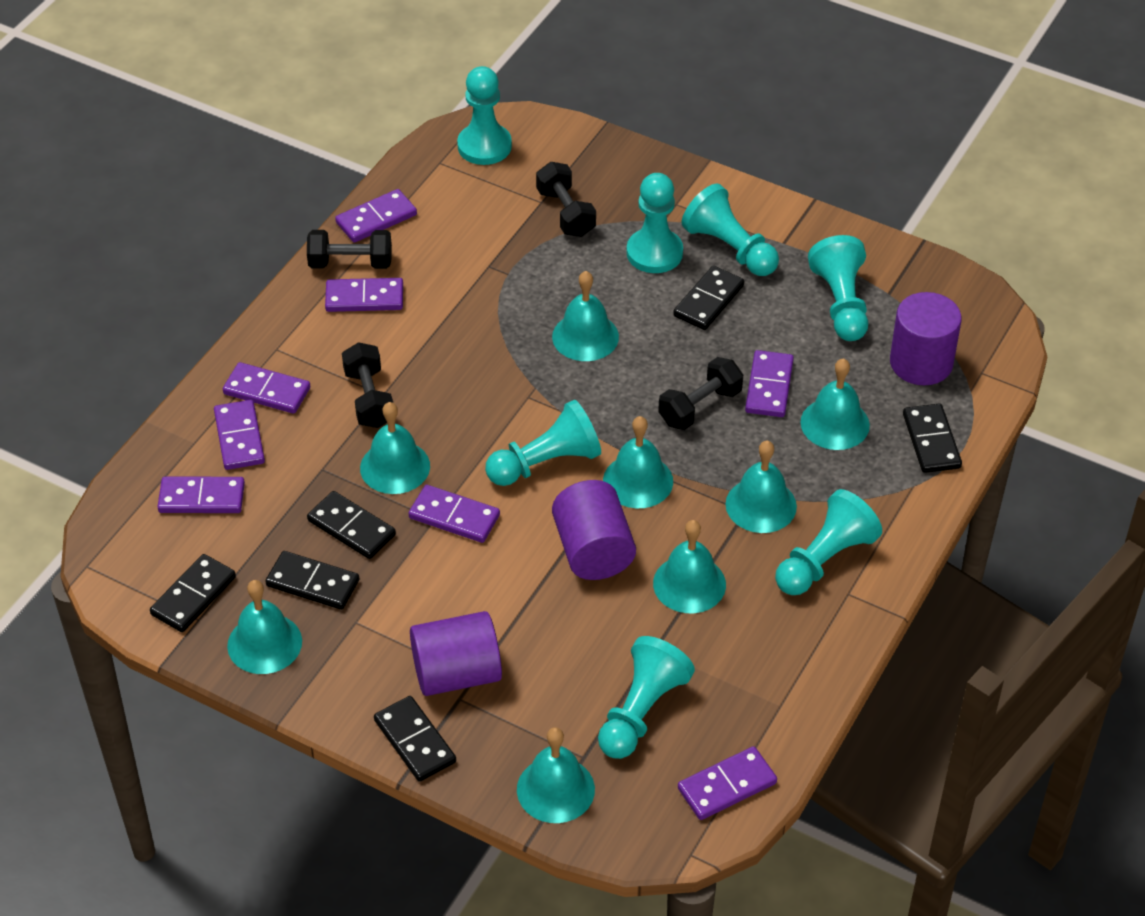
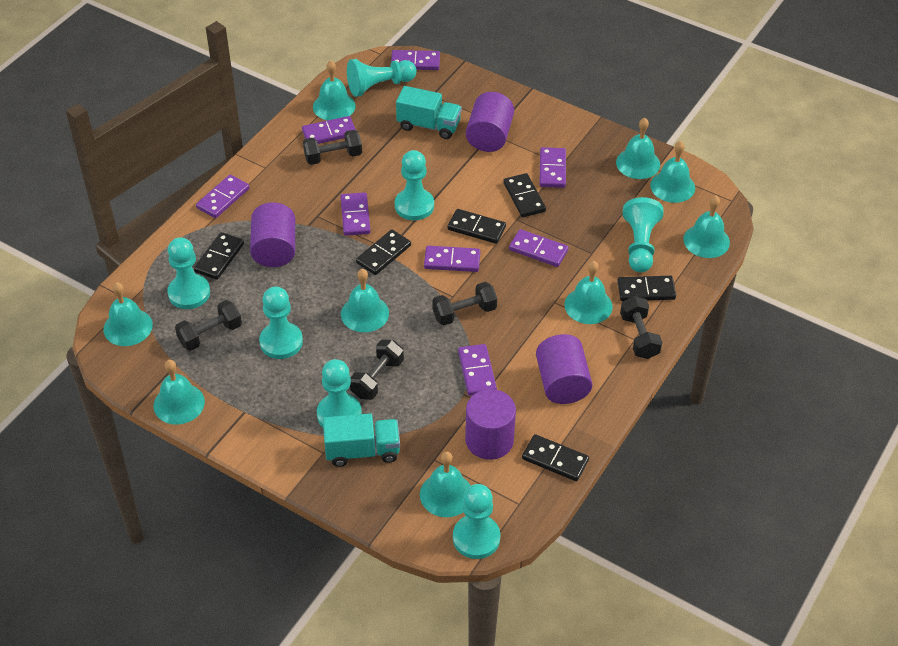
black dumbbell: 4 -> 5
purple cylinder: 3 -> 4
turquoise bell: 8 -> 9
turquoise truck: 0 -> 2

